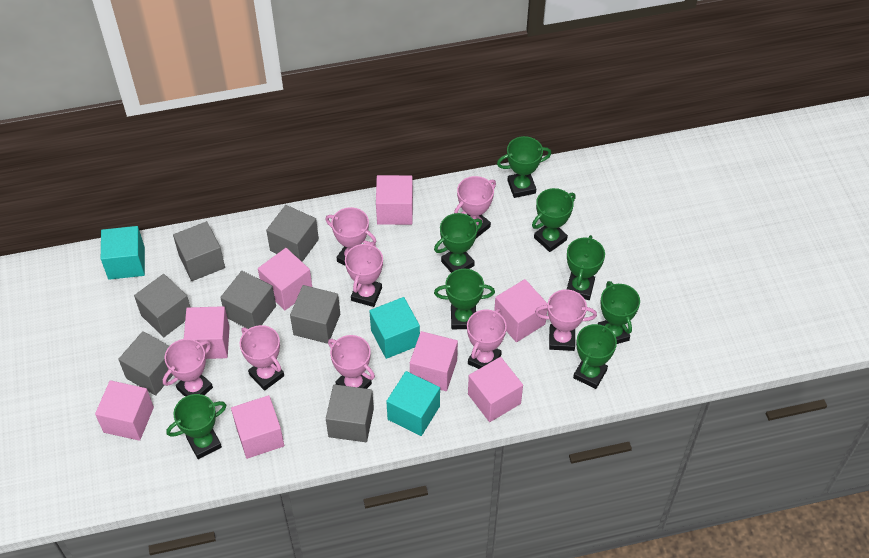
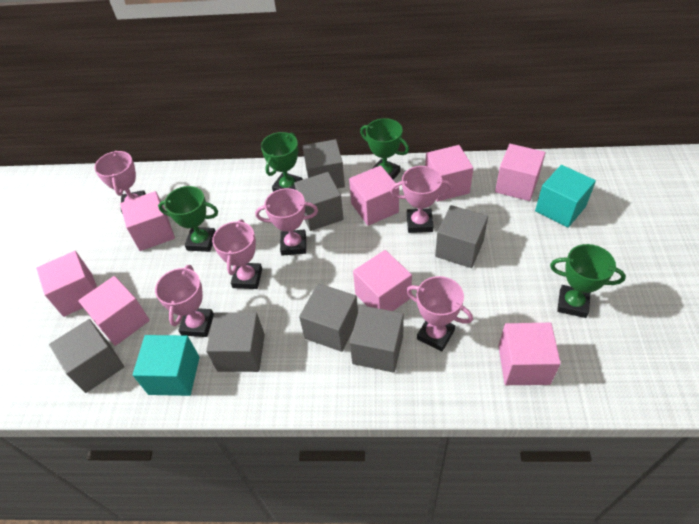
green trophy: 8 -> 4
pink trophy: 8 -> 6
turquoise cube: 3 -> 2

